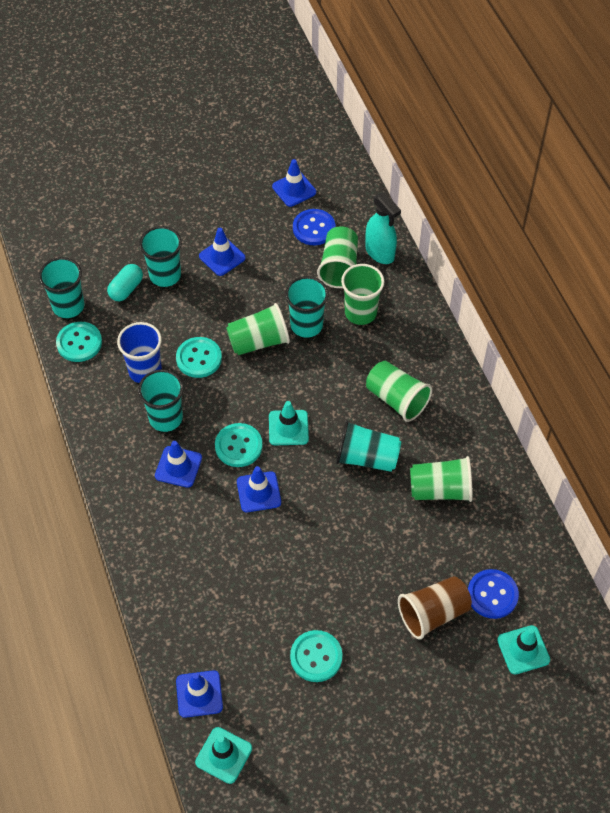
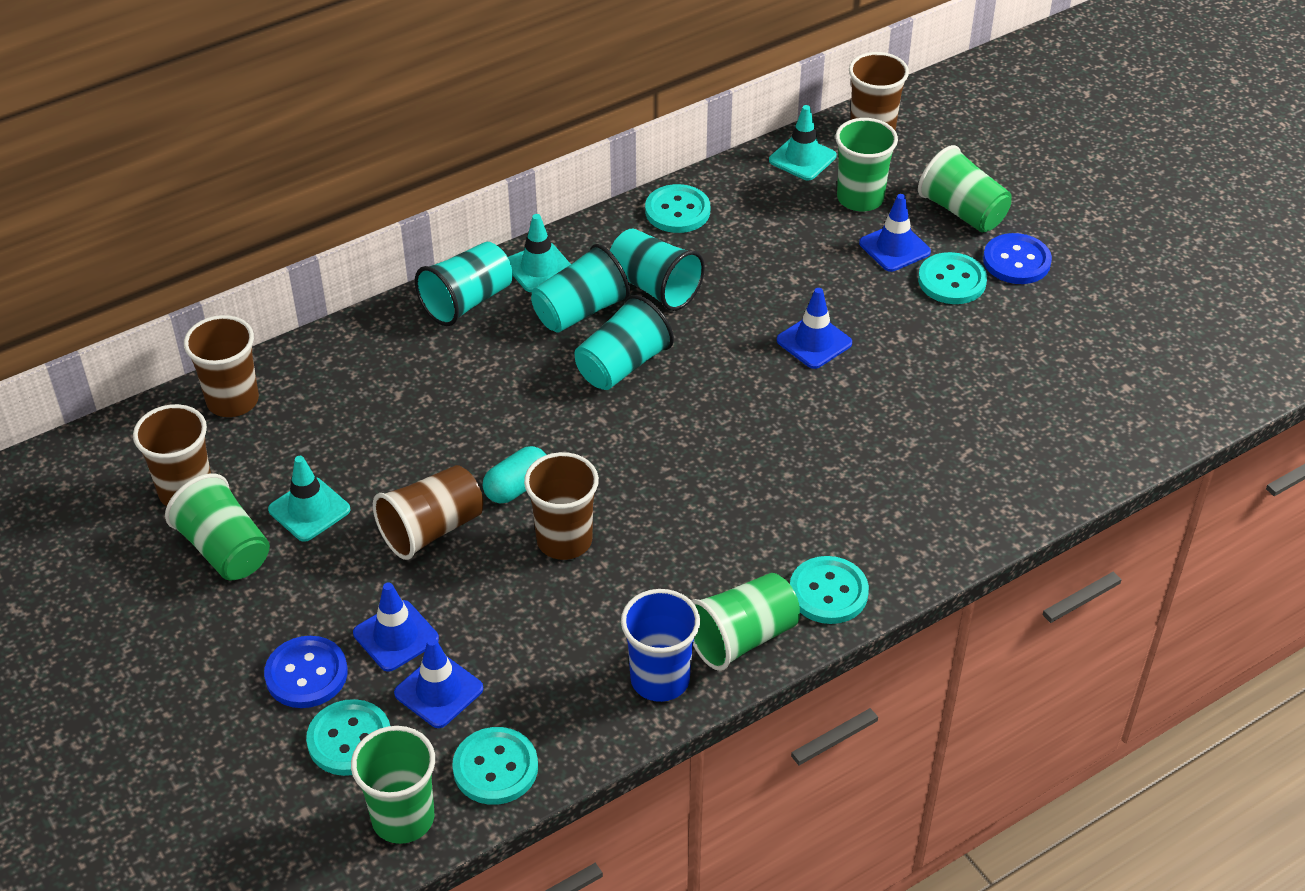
blue traffic cone: 5 -> 4
brown cup: 1 -> 5
turquoise button: 4 -> 5
turquoise cup: 5 -> 4
turquoise spray bottle: 1 -> 0

